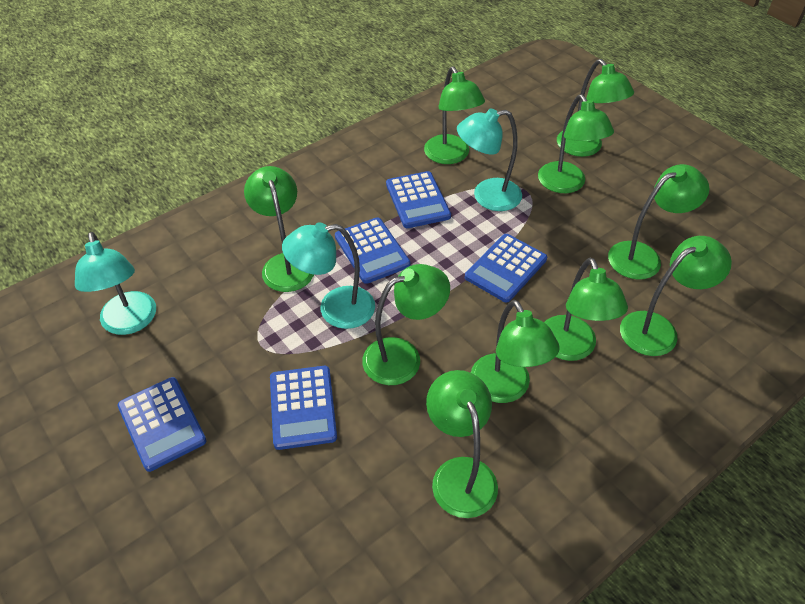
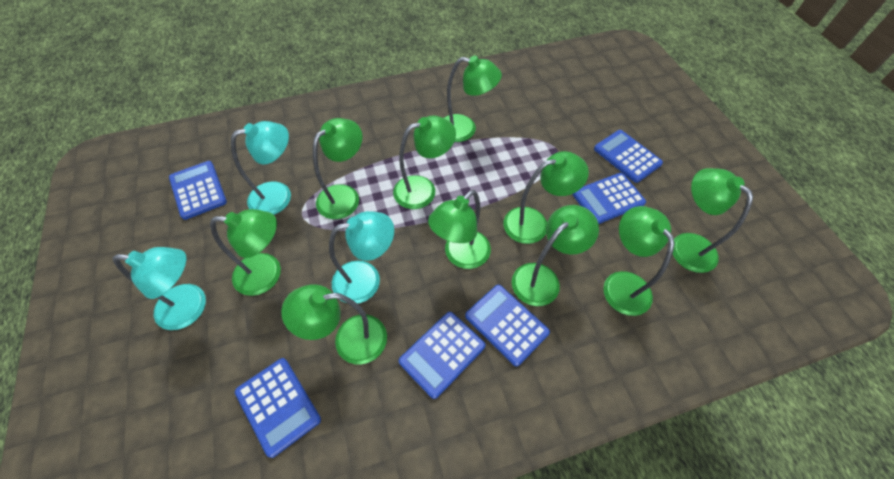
blue calculator: 5 -> 6

